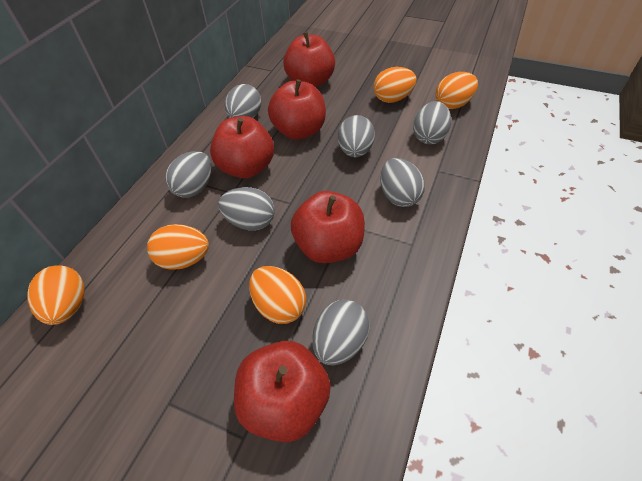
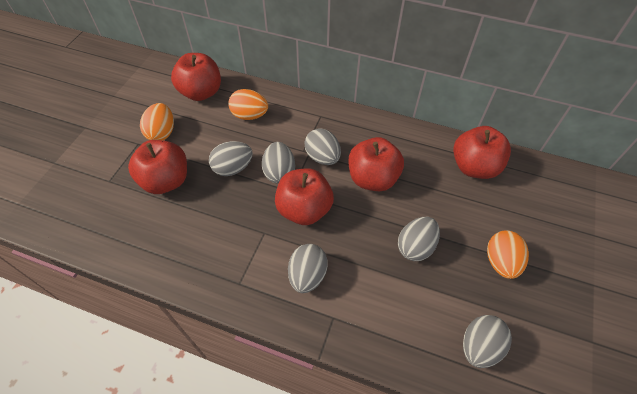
grey egg: 7 -> 6
orange egg: 5 -> 3

